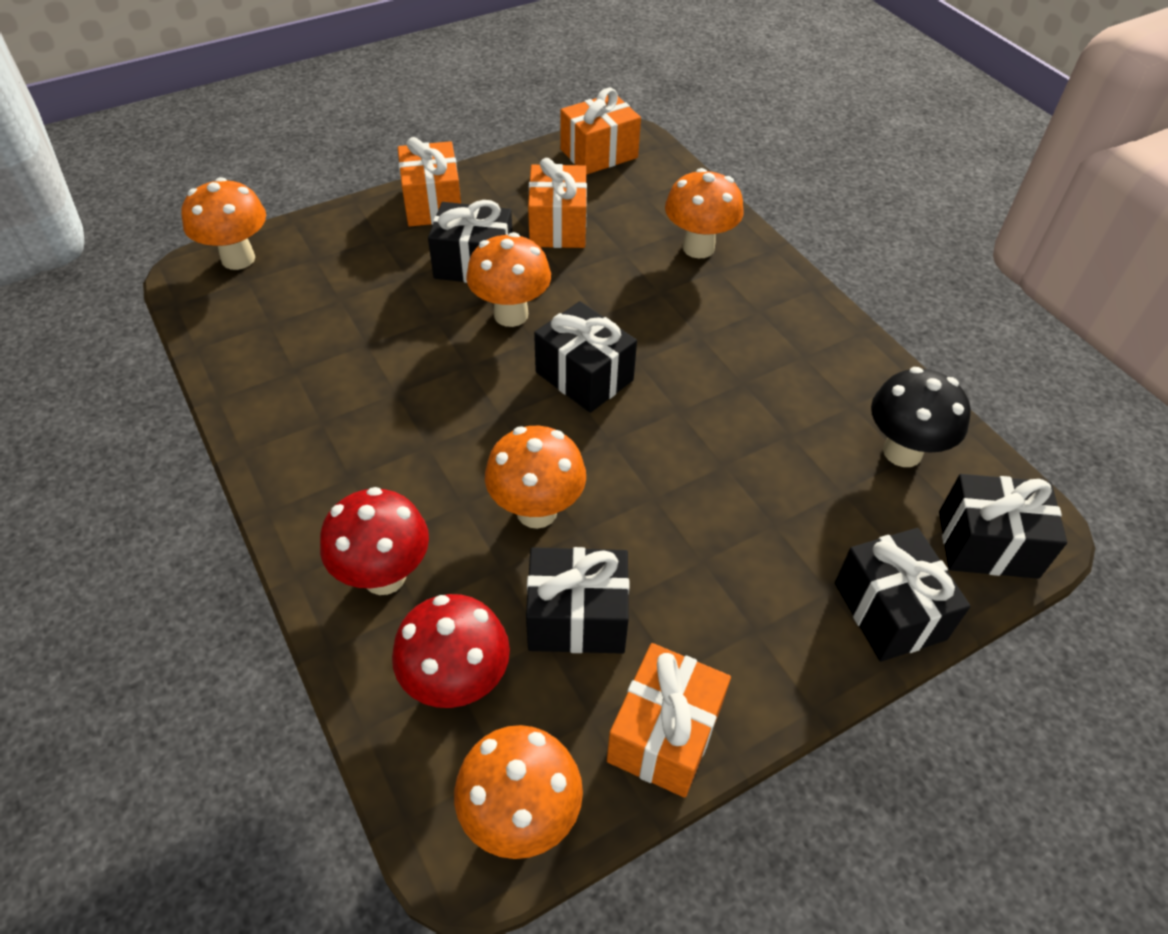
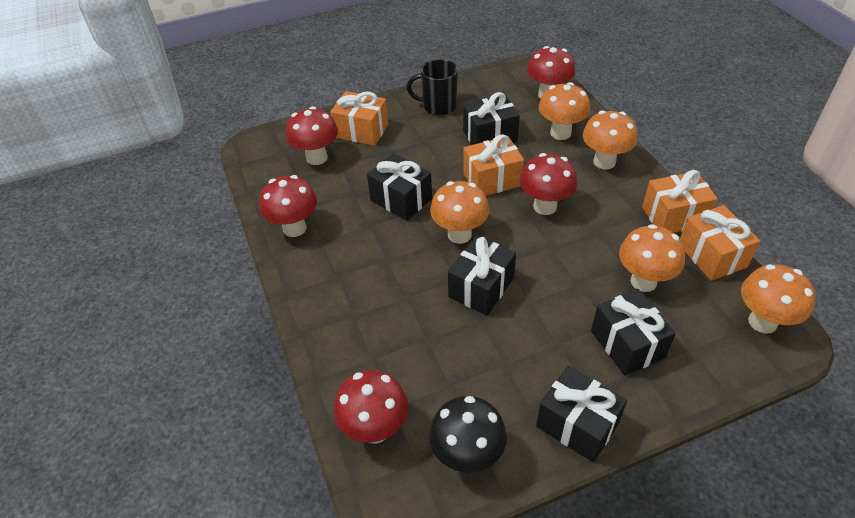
black mug: 0 -> 1
red mushroom: 2 -> 5

